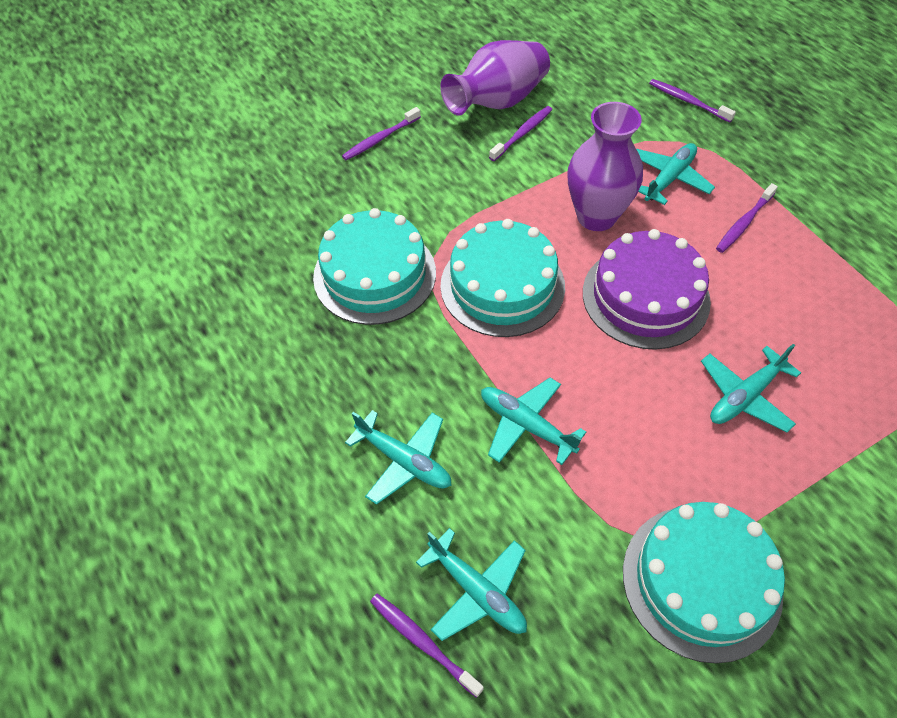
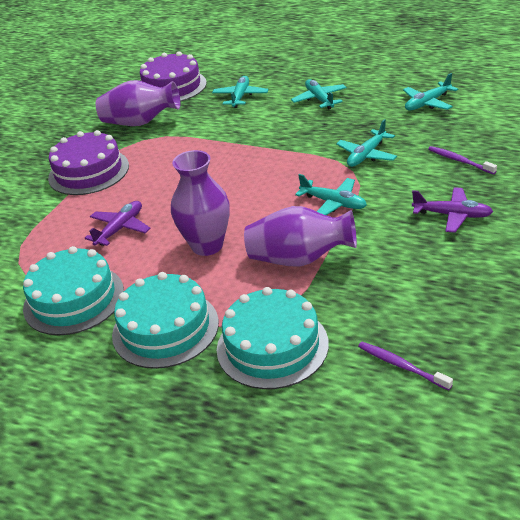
purple cake: 1 -> 2
purple plane: 0 -> 2
purple toothbrush: 5 -> 2
purple vase: 2 -> 3

